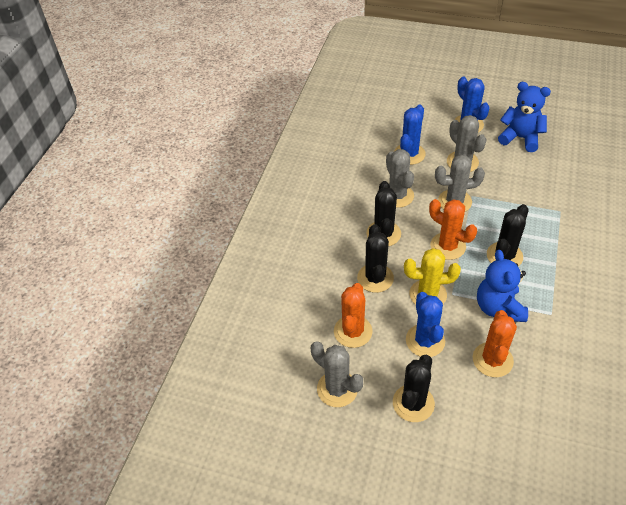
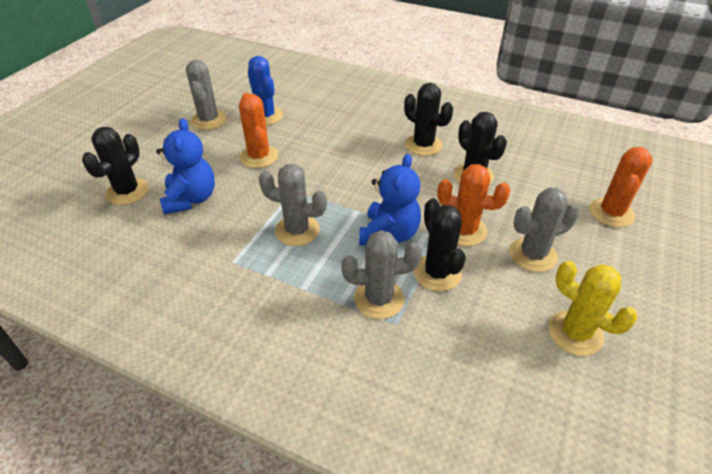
blue cactus: 3 -> 1

